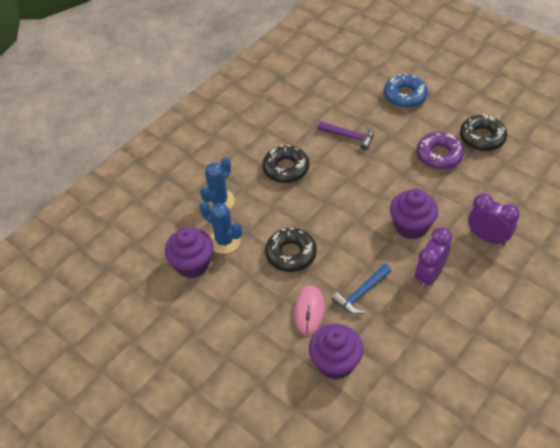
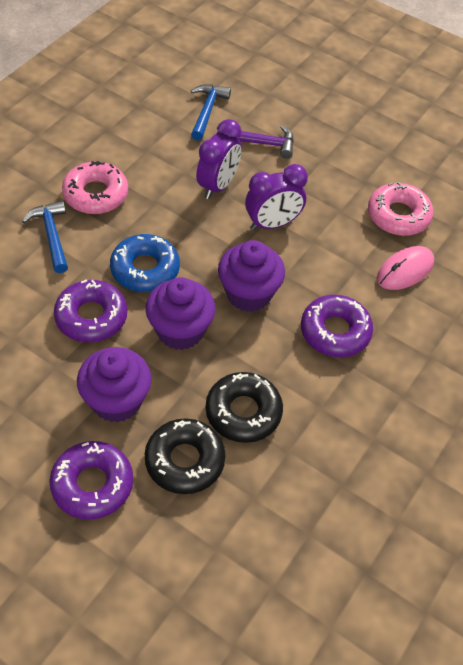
black donut: 3 -> 2
blue cactus: 2 -> 0
blue hammer: 1 -> 2
pink donut: 0 -> 2
purple donut: 1 -> 3

